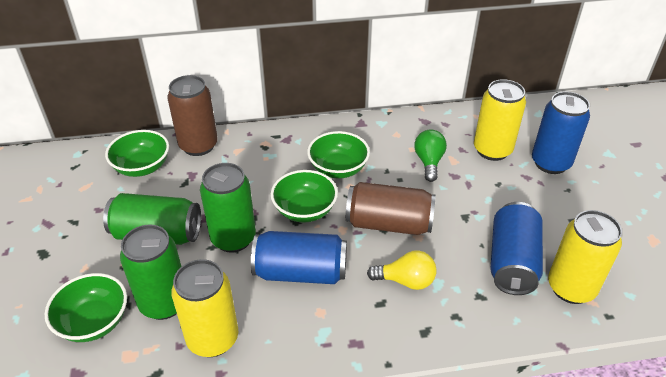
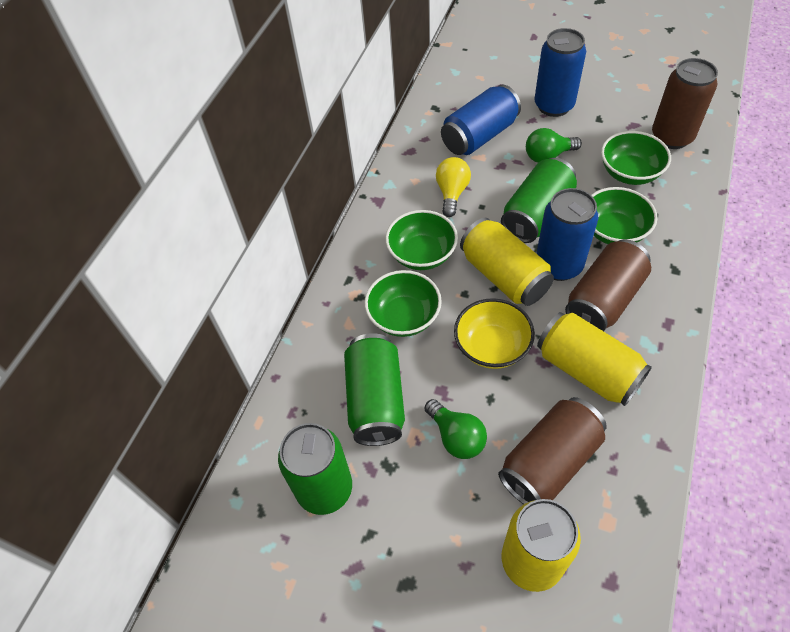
brown can: 2 -> 3
green light bulb: 1 -> 2
yellow bowl: 0 -> 1

